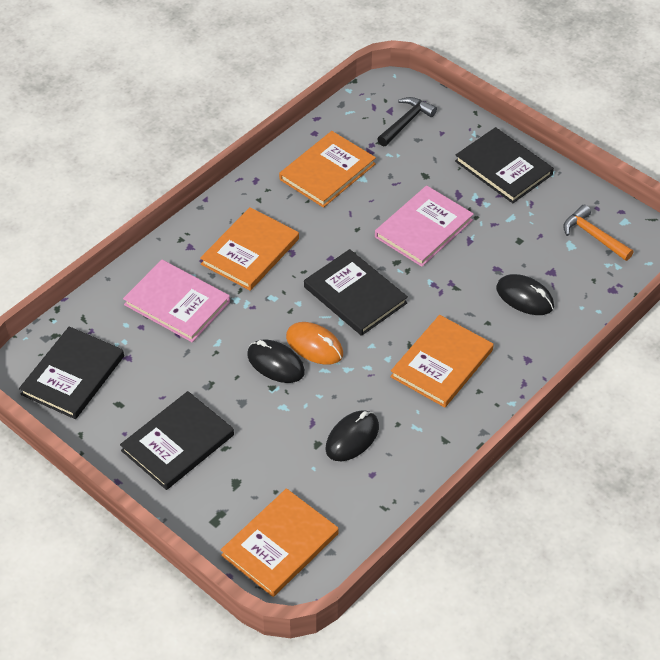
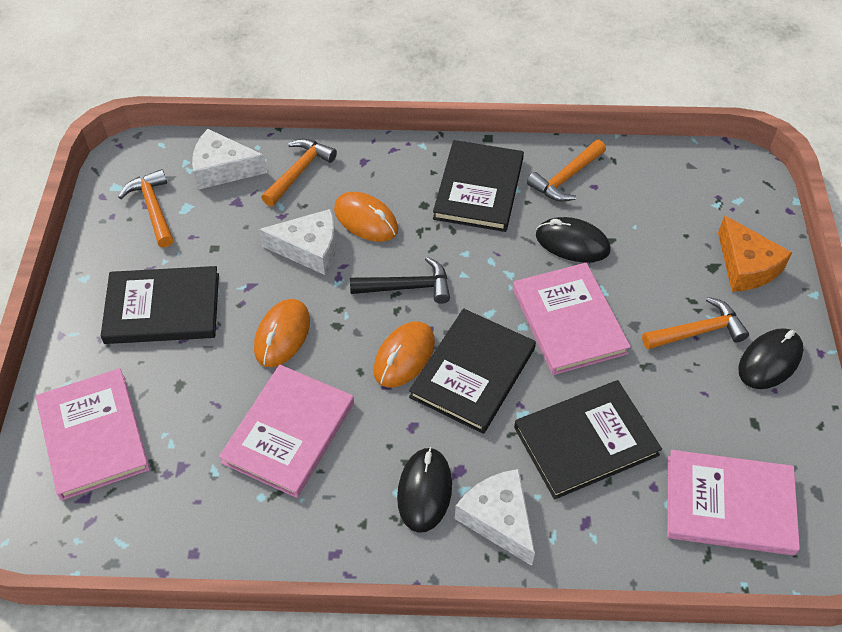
orange book: 4 -> 0
orange cheese: 0 -> 1
orange hammer: 1 -> 4
orange mouse: 1 -> 3
pink book: 2 -> 4
white cheese: 0 -> 3

